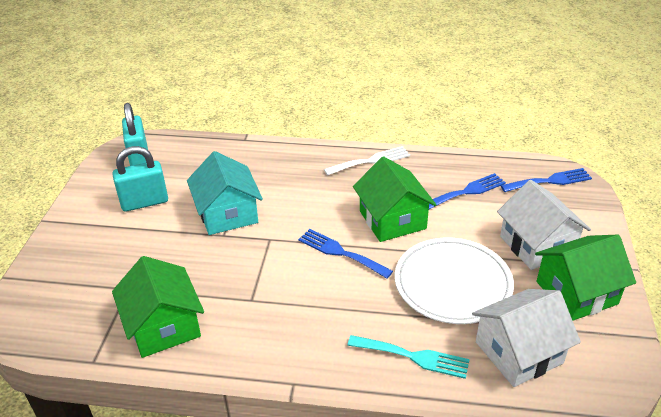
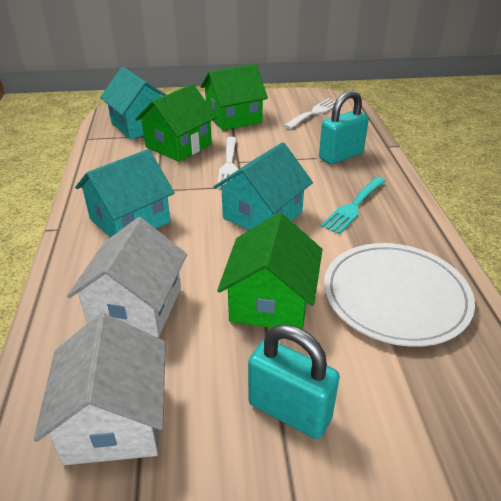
blue fork: 3 -> 0
turquoise house: 1 -> 3
white fork: 1 -> 2

